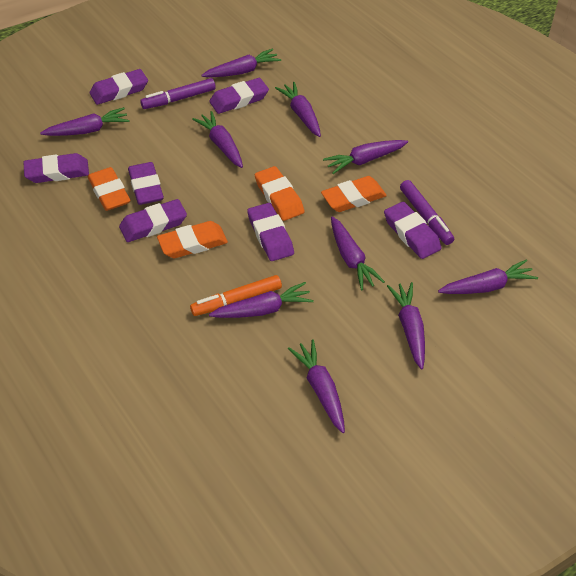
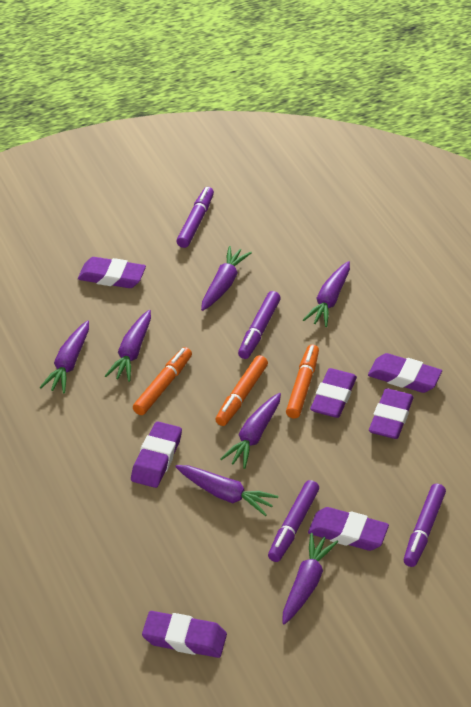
orange eraser: 4 -> 0
orange marker: 1 -> 3
purple carrot: 10 -> 7
purple marker: 2 -> 4

